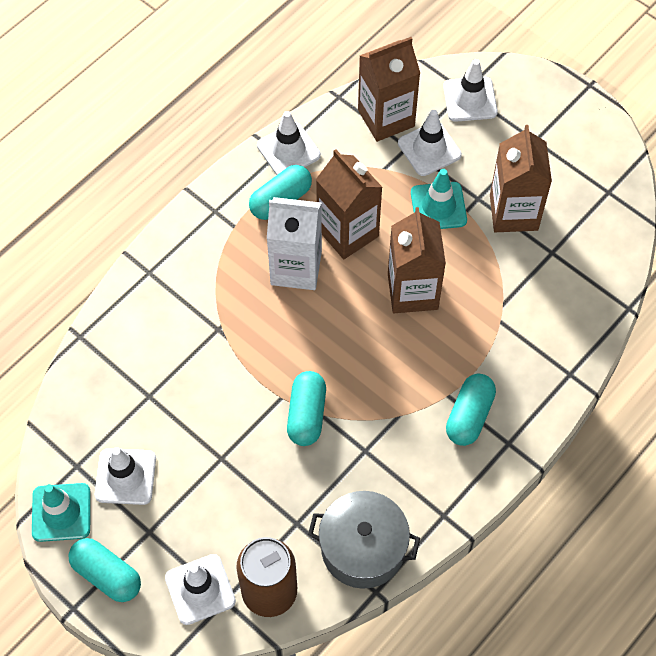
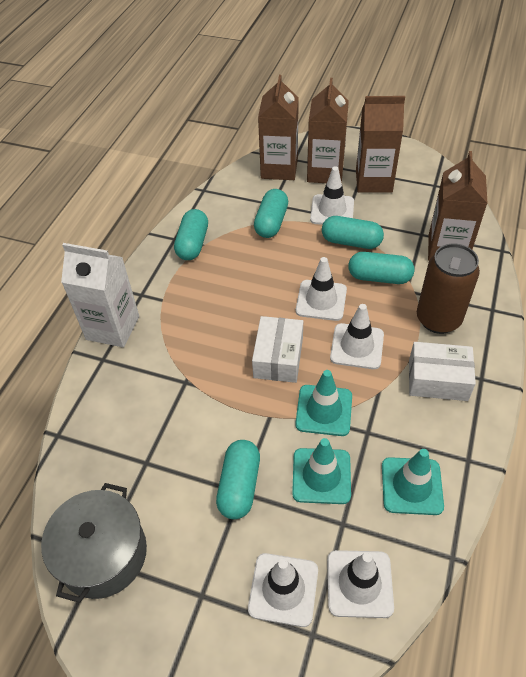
turquoise capsule: 4 -> 5
turquoise traffic cone: 2 -> 3
white box: 0 -> 2

